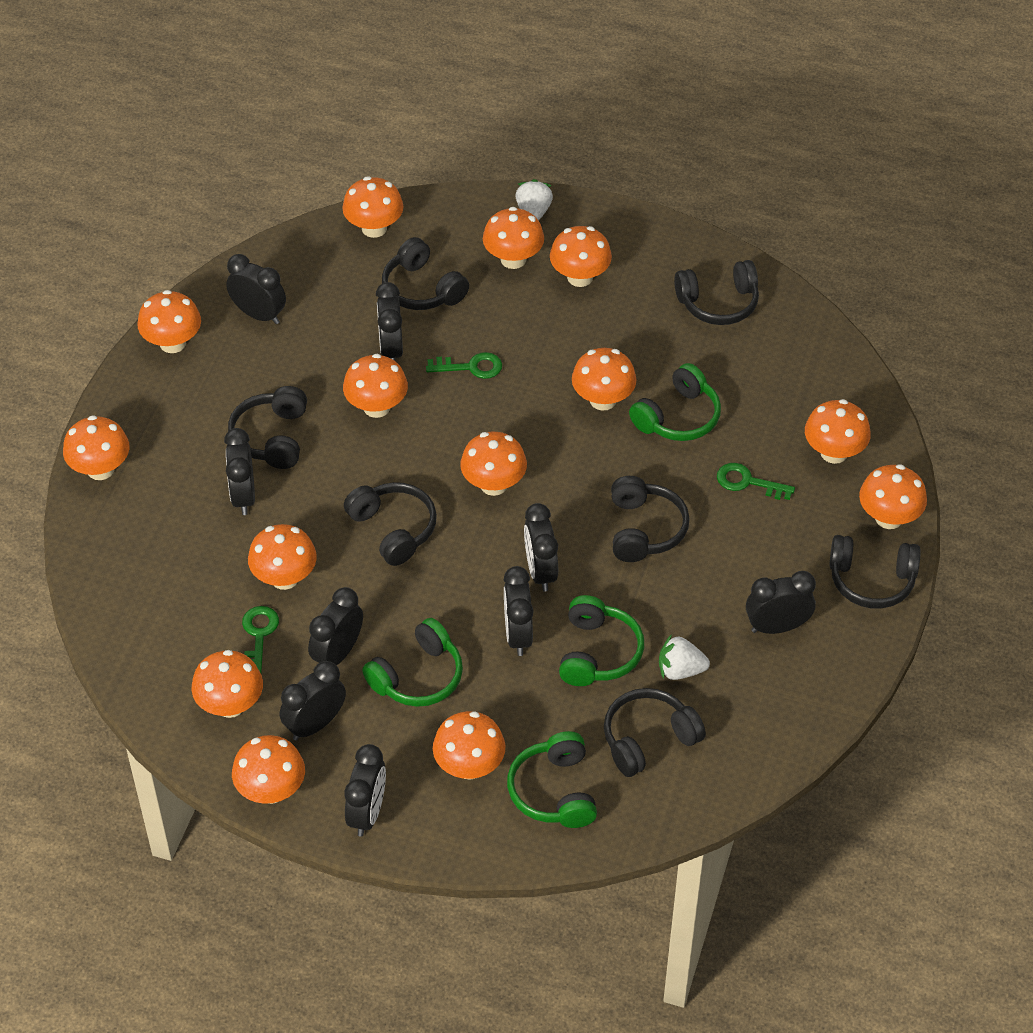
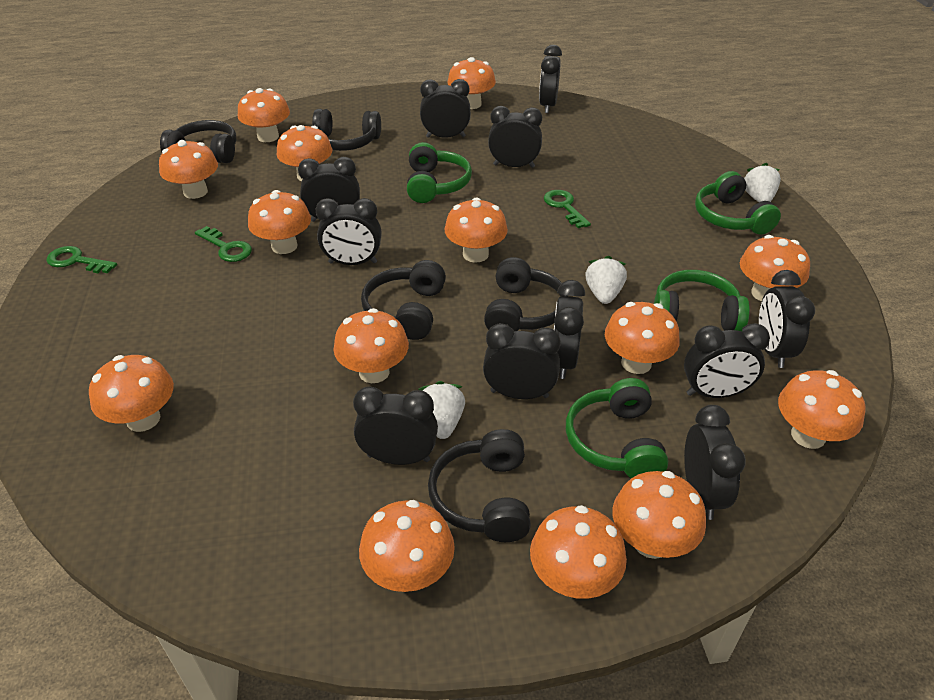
black clock: 9 -> 11
black headphones: 7 -> 5
white strawberry: 2 -> 3

